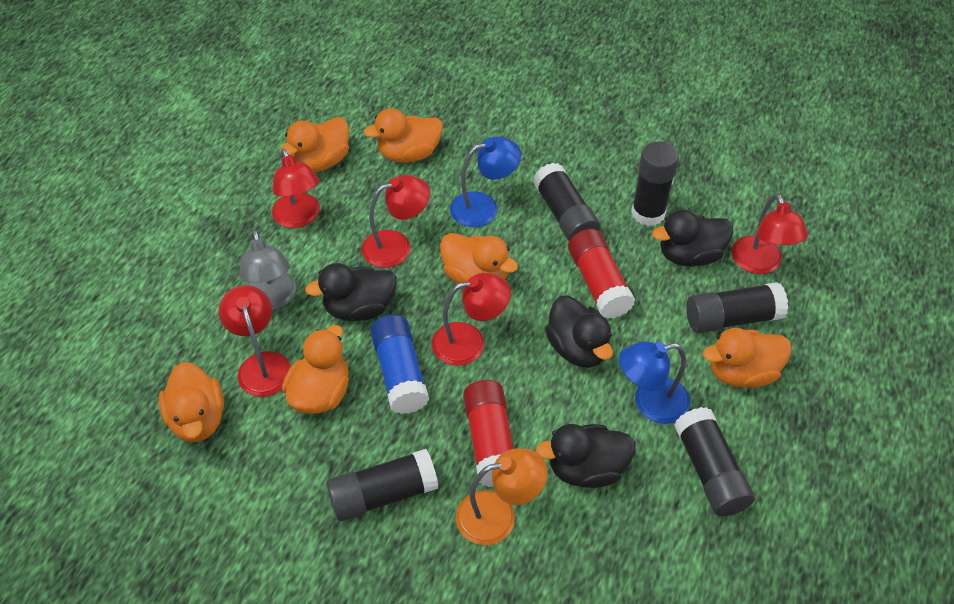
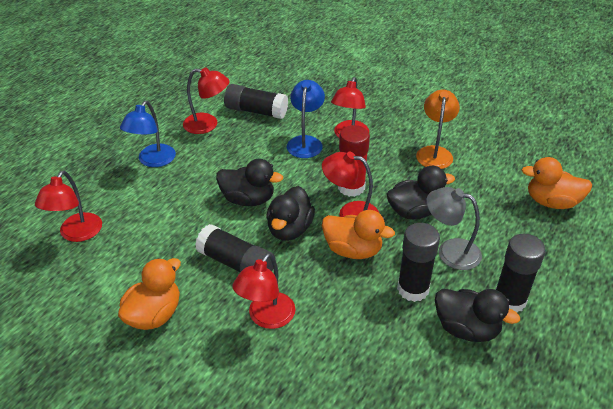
black glue stick: 5 -> 4
blue glue stick: 1 -> 0
orange duck: 6 -> 3
red glue stick: 2 -> 1

